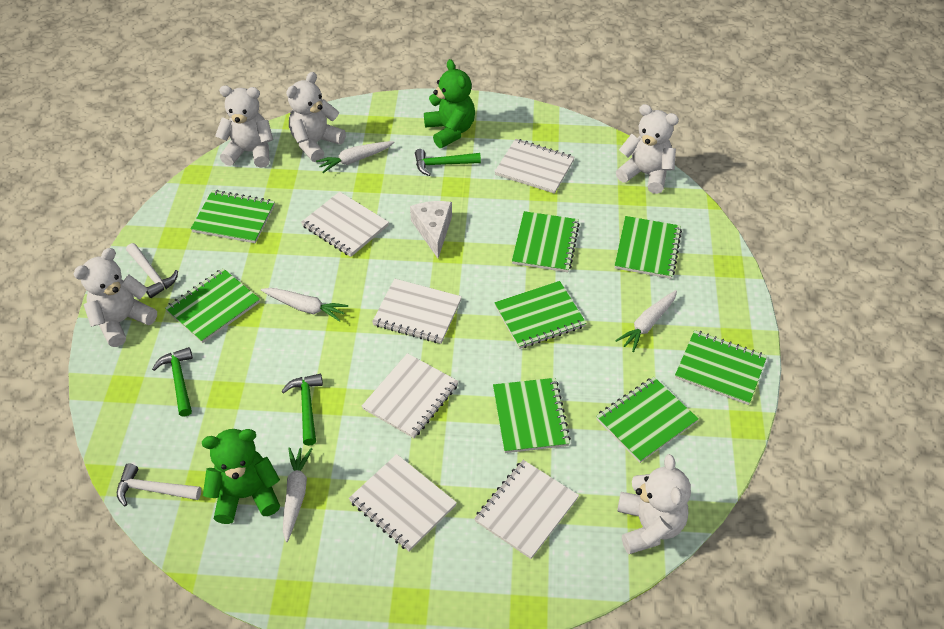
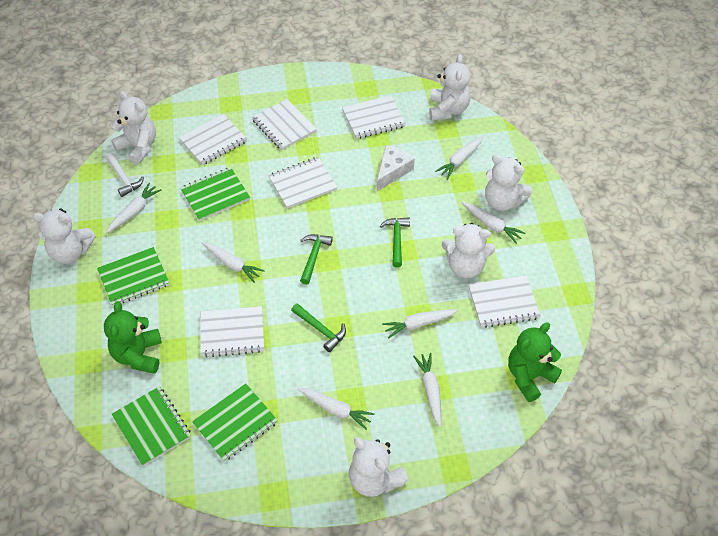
green notebook: 8 -> 4
white carrot: 4 -> 7
white hammer: 2 -> 1
white teddy bear: 5 -> 6

